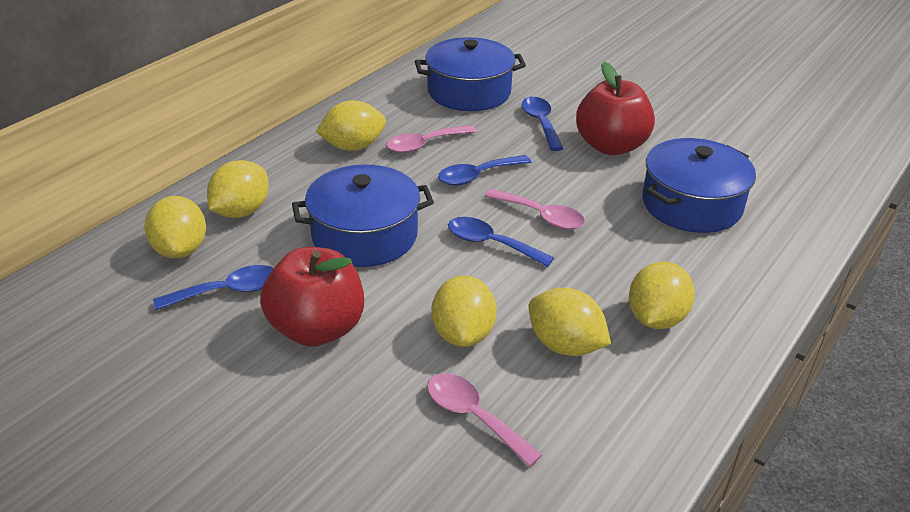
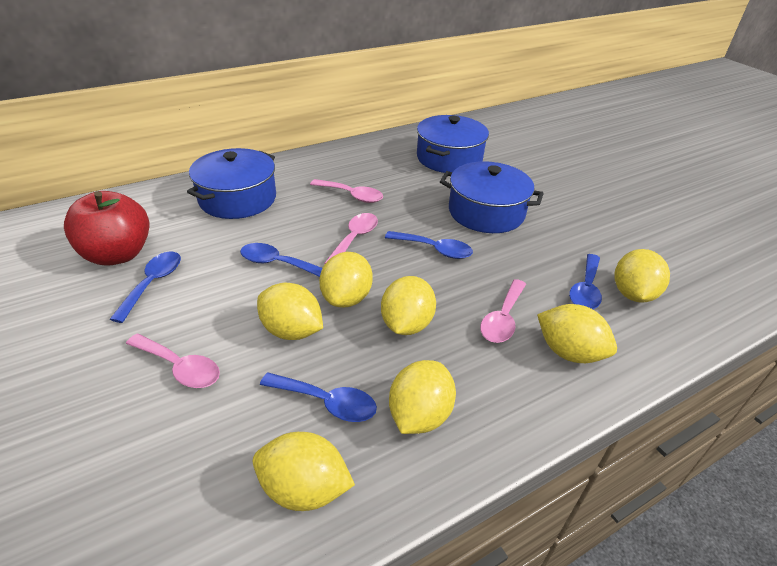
blue spoon: 4 -> 5
pink spoon: 3 -> 4
red apple: 2 -> 1
yellow lemon: 6 -> 7

